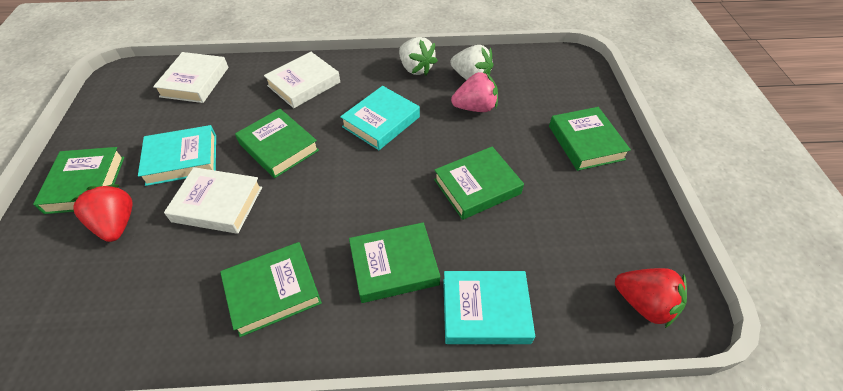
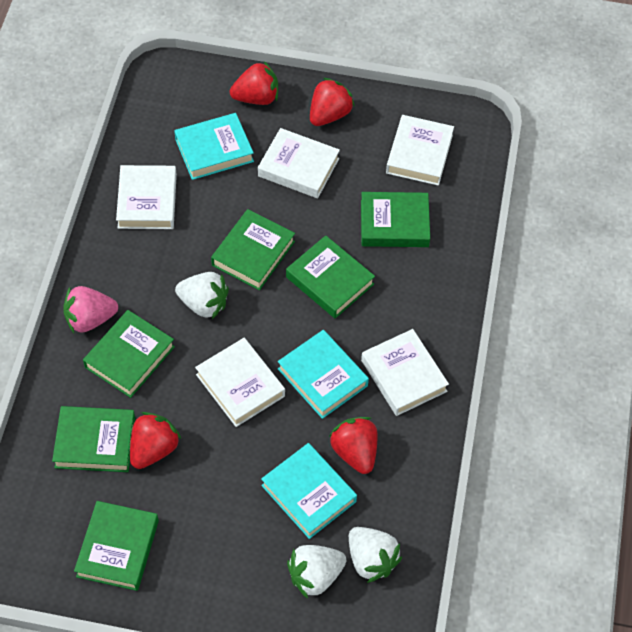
red strawberry: 2 -> 4
white book: 3 -> 5
white strawberry: 2 -> 3

